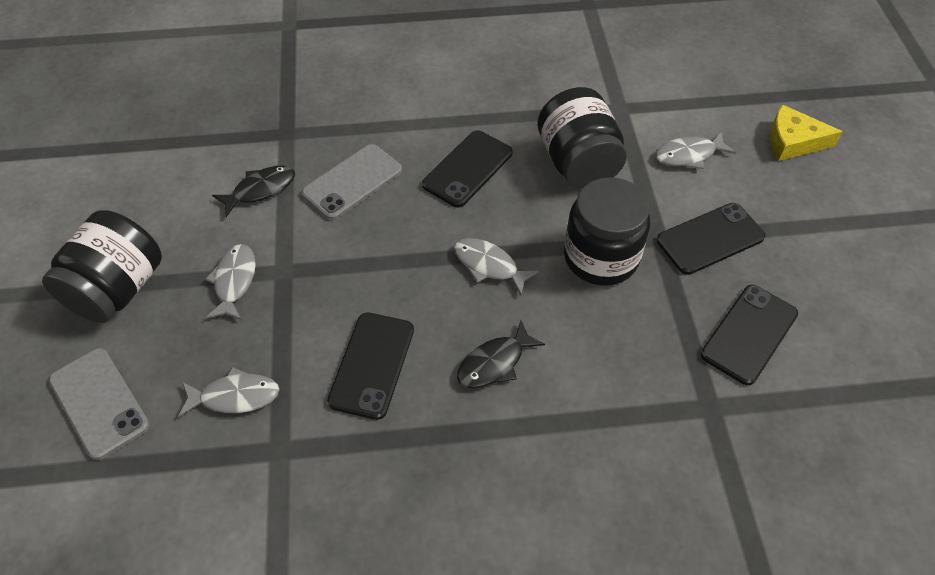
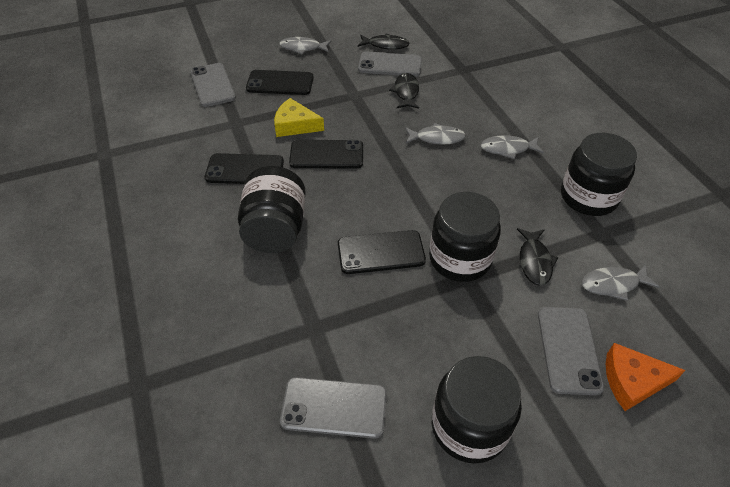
black fish: 2 -> 3
black jar: 3 -> 4
grey phone: 2 -> 4
orange cheese: 0 -> 1

